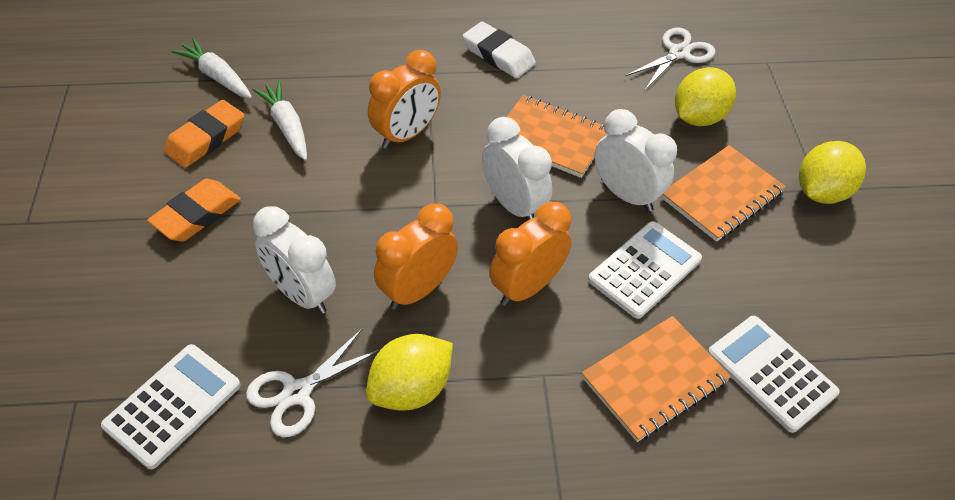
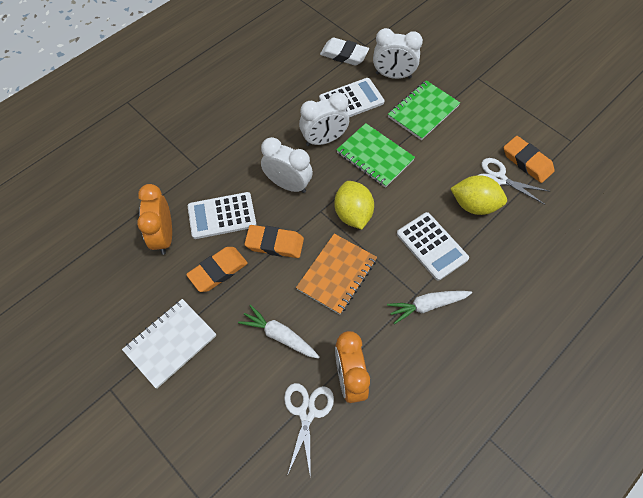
green notebook: 0 -> 2
orange clock: 3 -> 2
orange eraser: 2 -> 3
orange notebook: 3 -> 1
white notebook: 0 -> 1
yellow lemon: 3 -> 2

